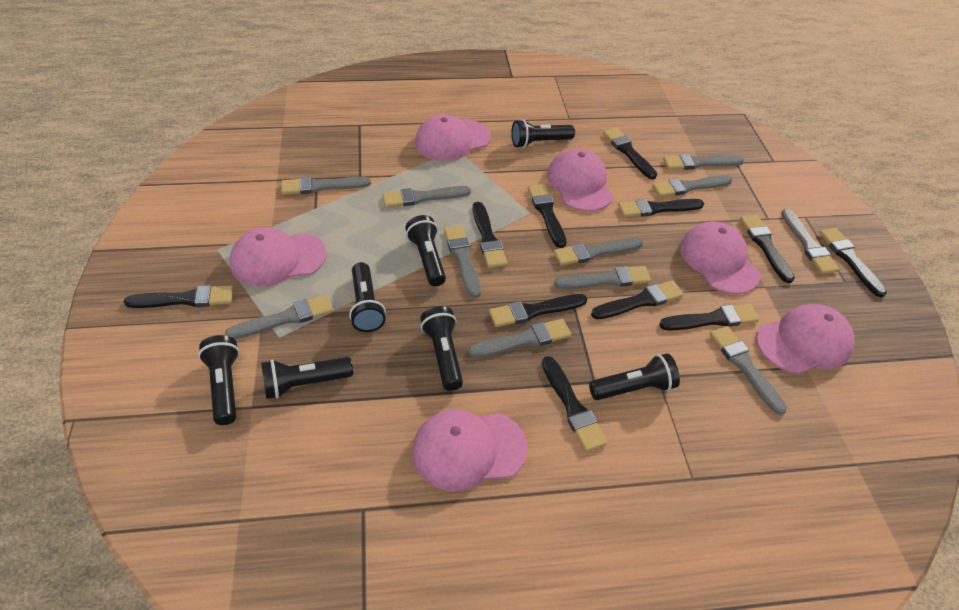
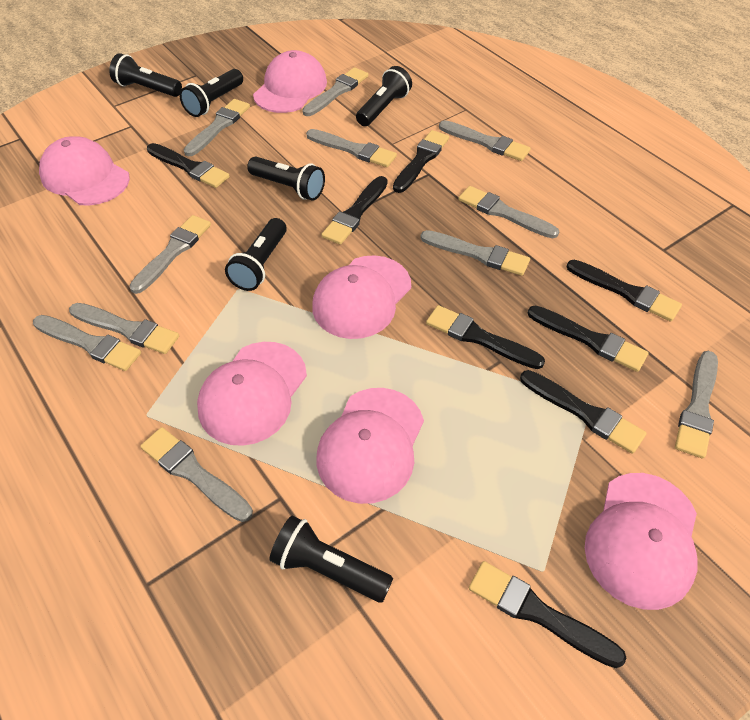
black brush: 11 -> 8
black flashlight: 7 -> 6

